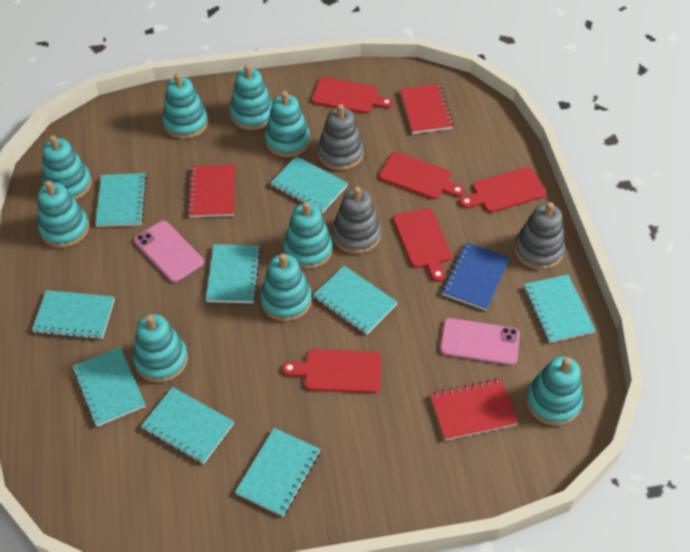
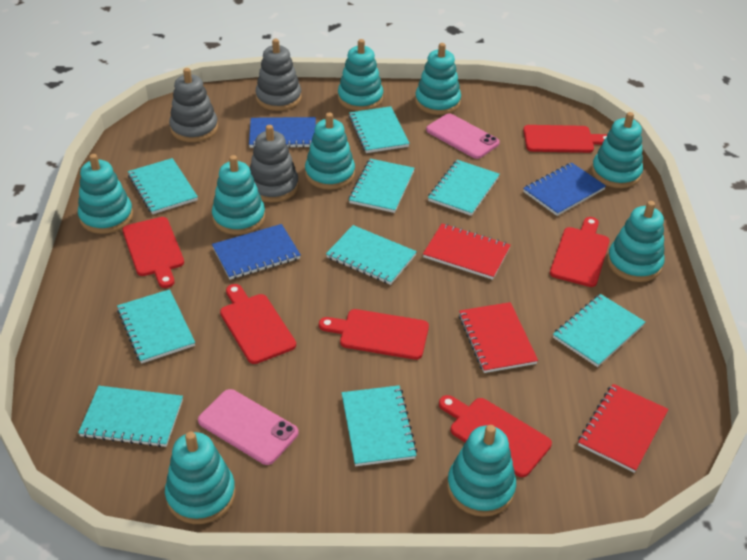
blue notebook: 1 -> 3
red cutting board: 5 -> 6

